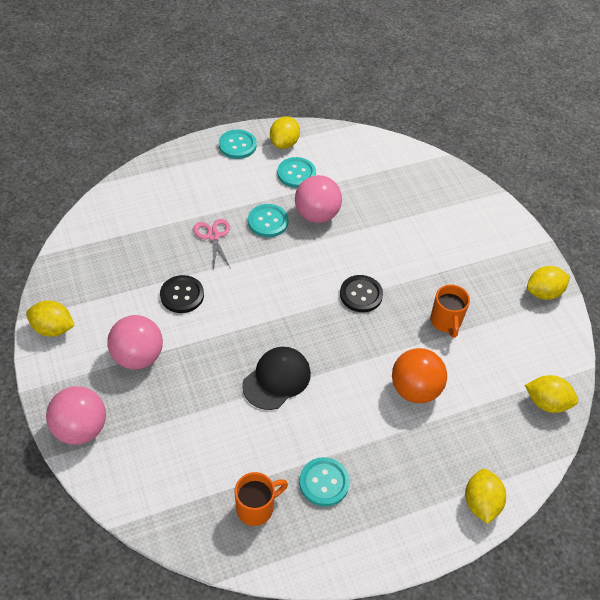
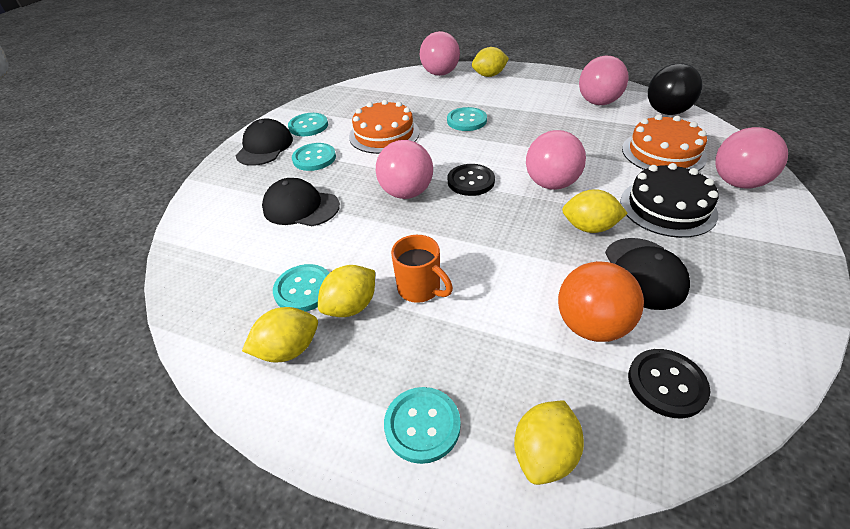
black ball: 0 -> 1
black cake: 0 -> 1
black cap: 1 -> 3
orange cake: 0 -> 2
orange mug: 2 -> 1
pink ball: 3 -> 5
pink scissors: 1 -> 0
turquoise button: 4 -> 5

